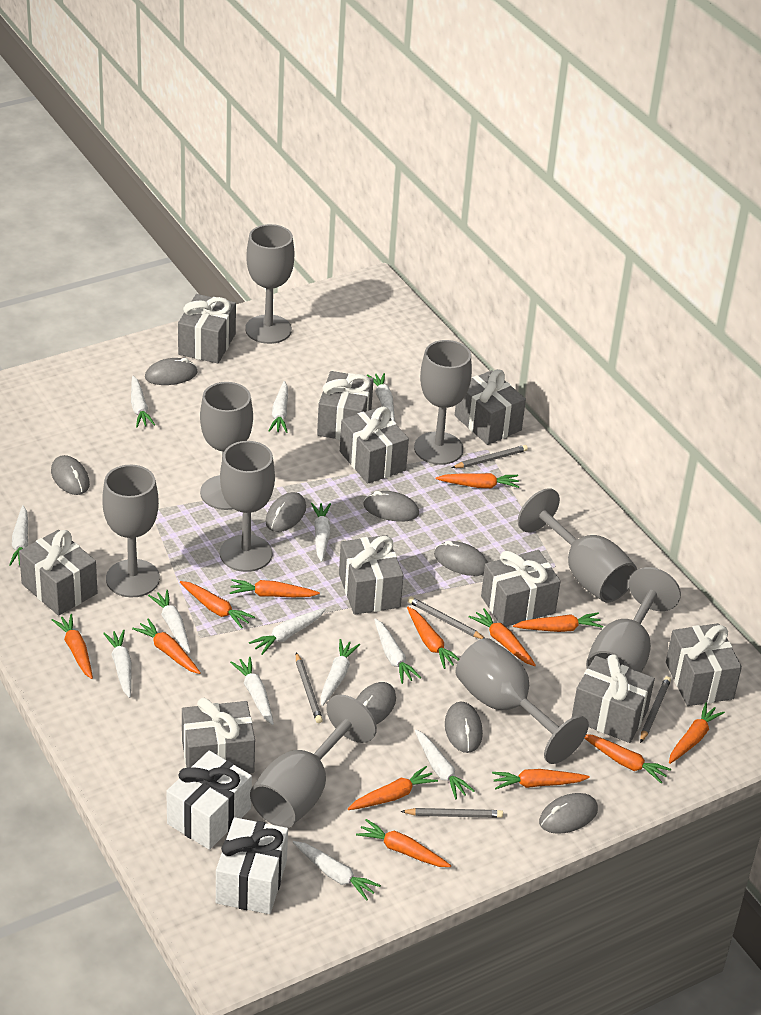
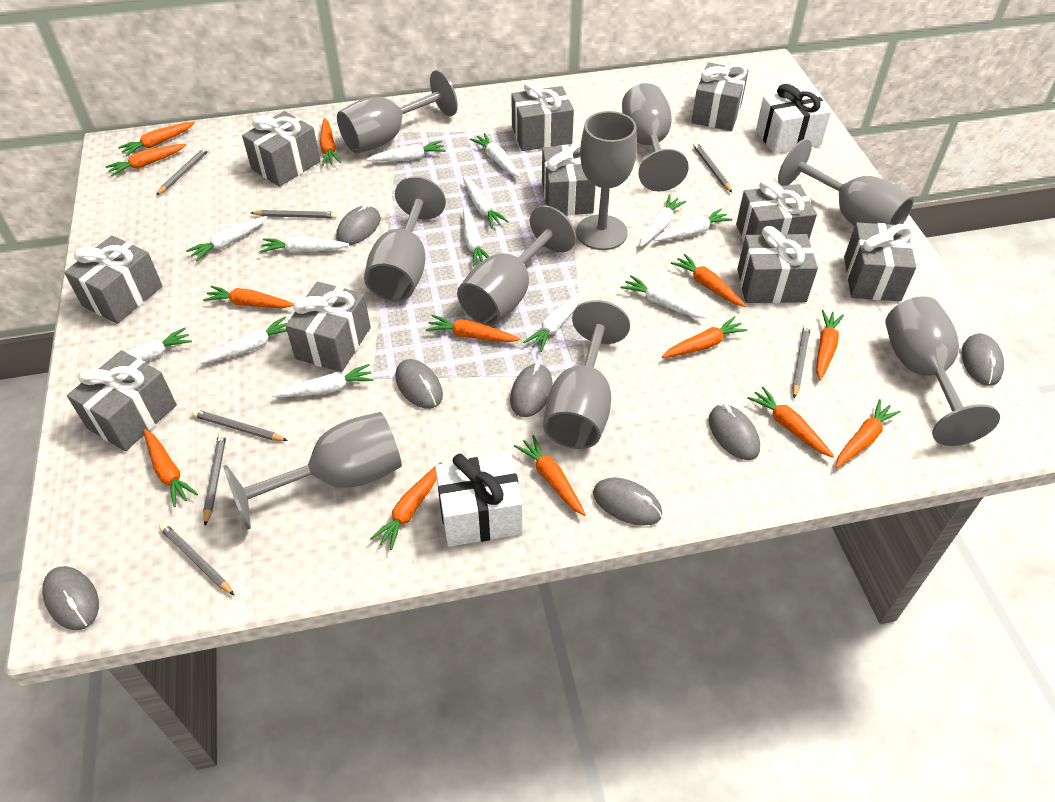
grey mouse: 8 -> 7
grey pencil: 5 -> 7

